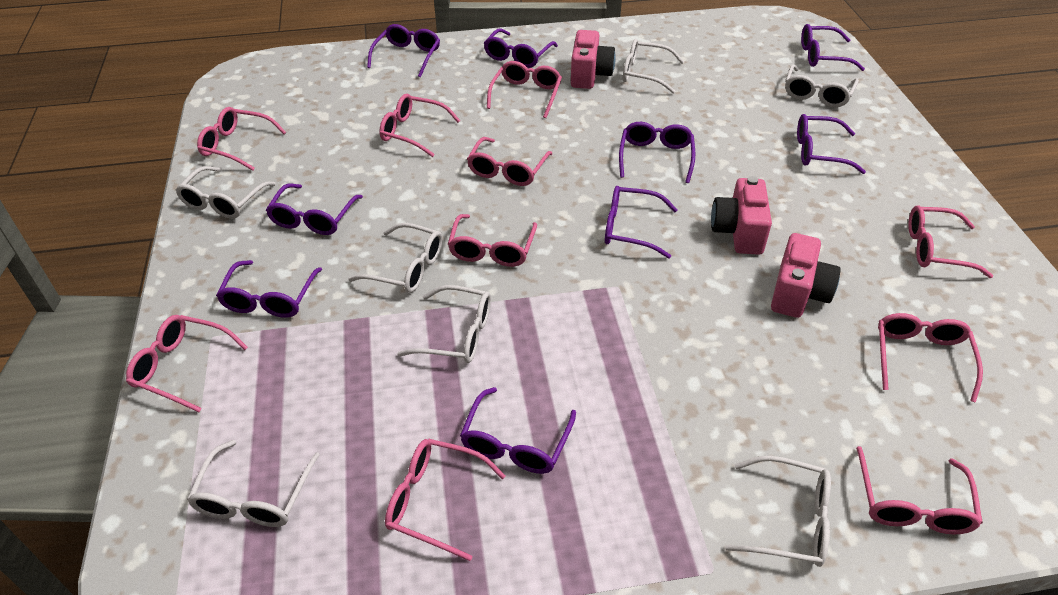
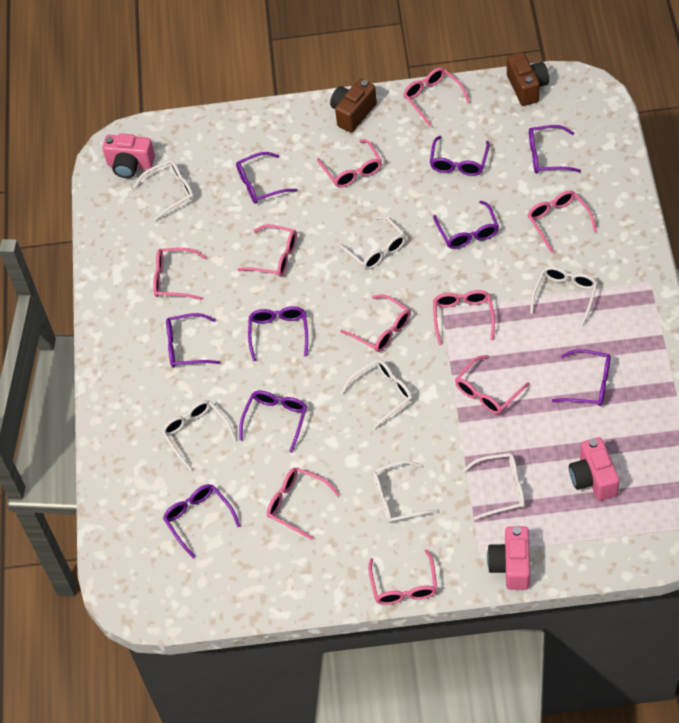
brown camera: 0 -> 2

